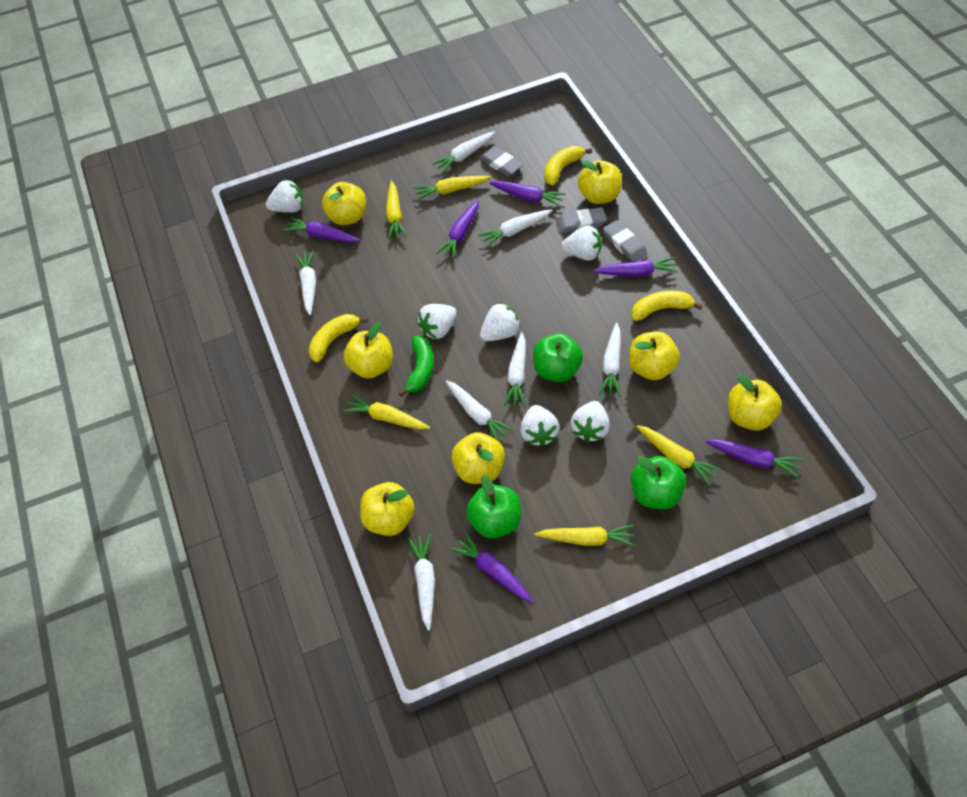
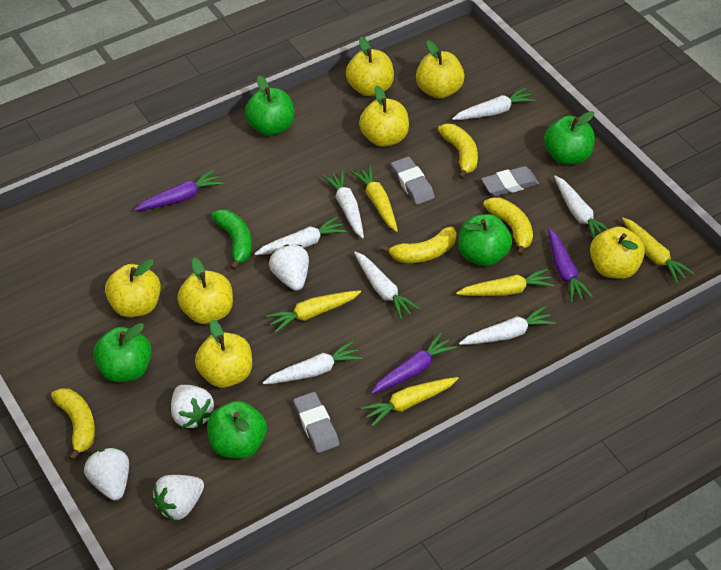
green apple: 3 -> 5
purple carrot: 6 -> 3
white strawberry: 6 -> 4
yellow banana: 3 -> 4

